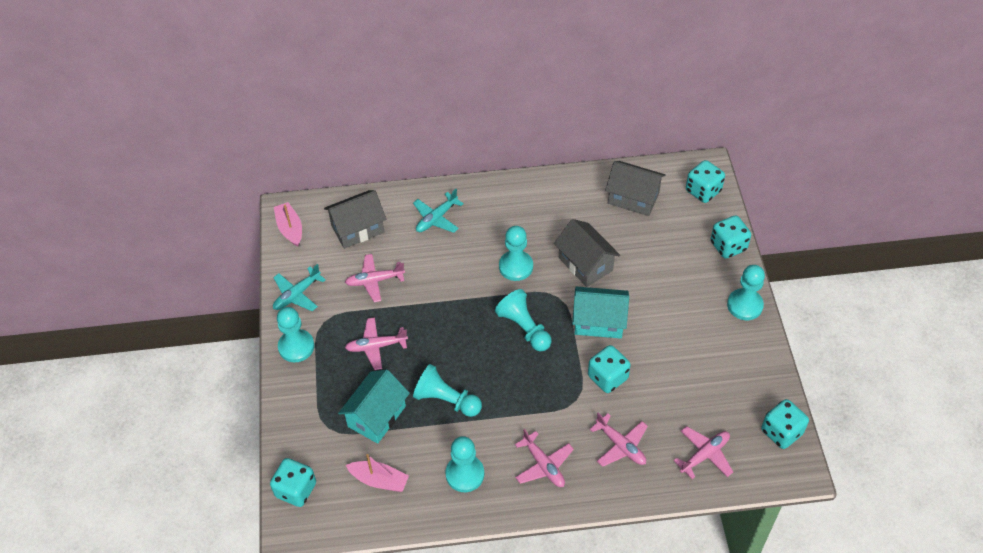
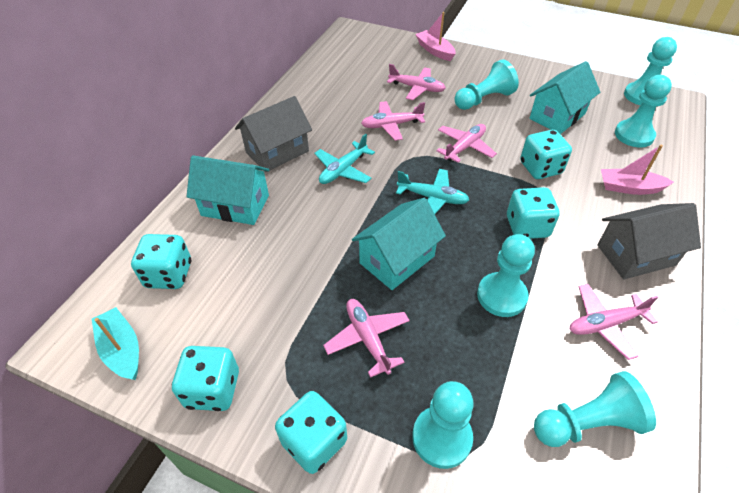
grey house: 3 -> 2
turquoise boat: 0 -> 1
turquoise house: 2 -> 3

